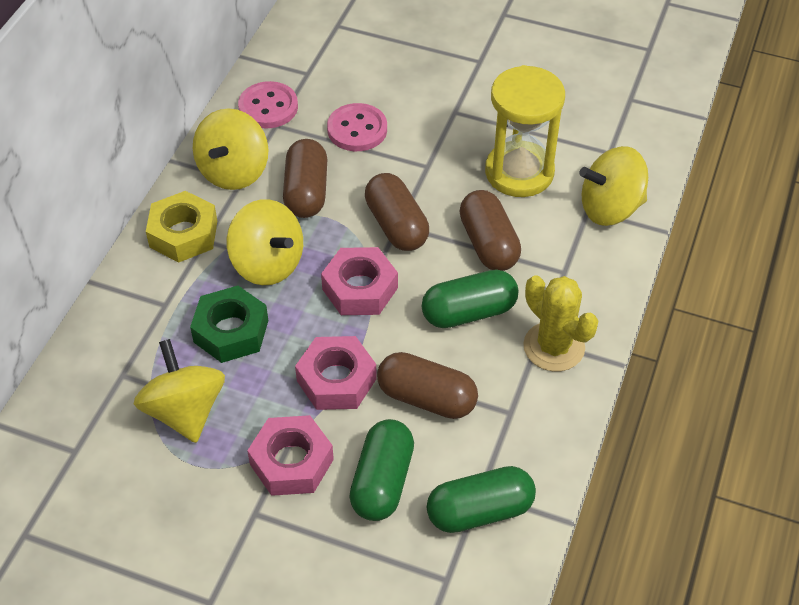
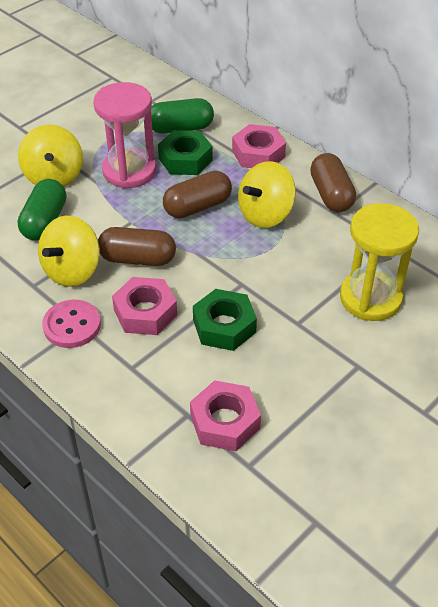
brown capsule: 4 -> 3
green capsule: 3 -> 2
green nut: 1 -> 2
pink button: 2 -> 1
pink hourglass: 0 -> 1
yellow cactus: 1 -> 0
yellow nut: 1 -> 0
yellow spinning top: 4 -> 3

